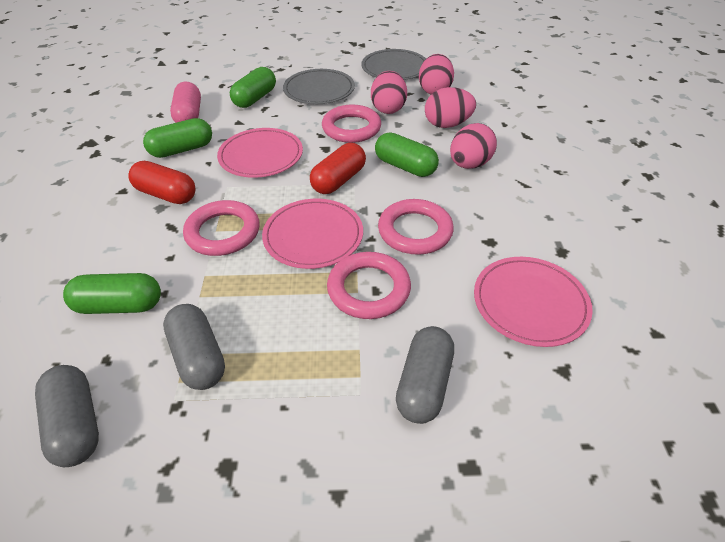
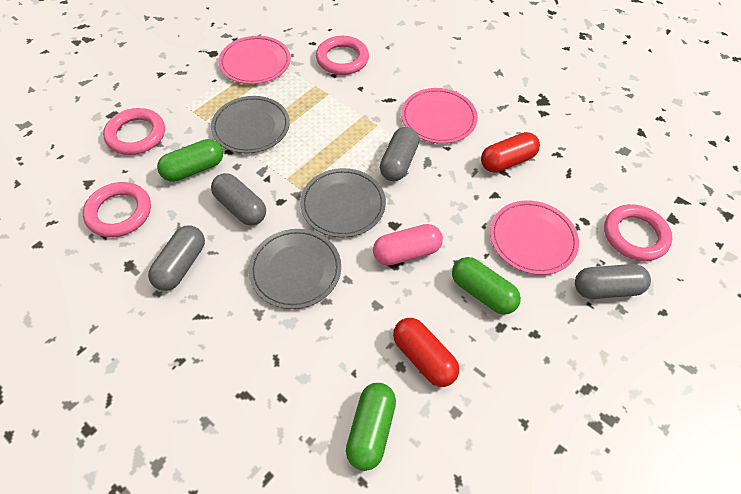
green capsule: 4 -> 3
grey capsule: 3 -> 4
grey plate: 2 -> 3
pink egg: 4 -> 0

